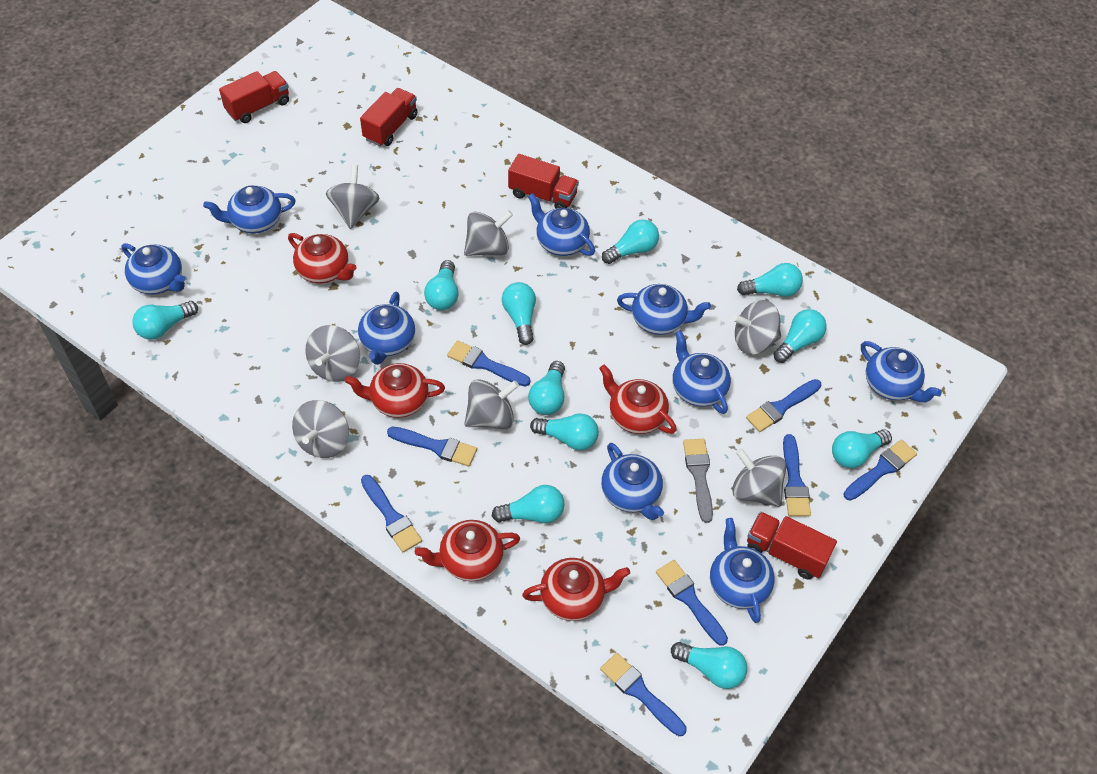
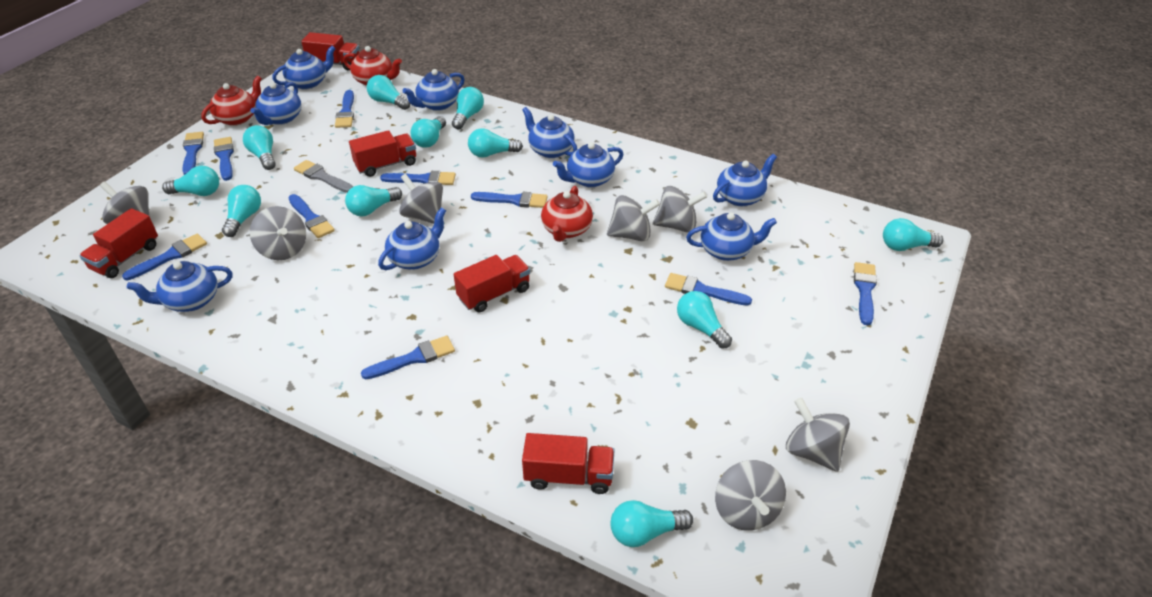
blue brush: 8 -> 10
red teapot: 5 -> 3
red truck: 4 -> 5

